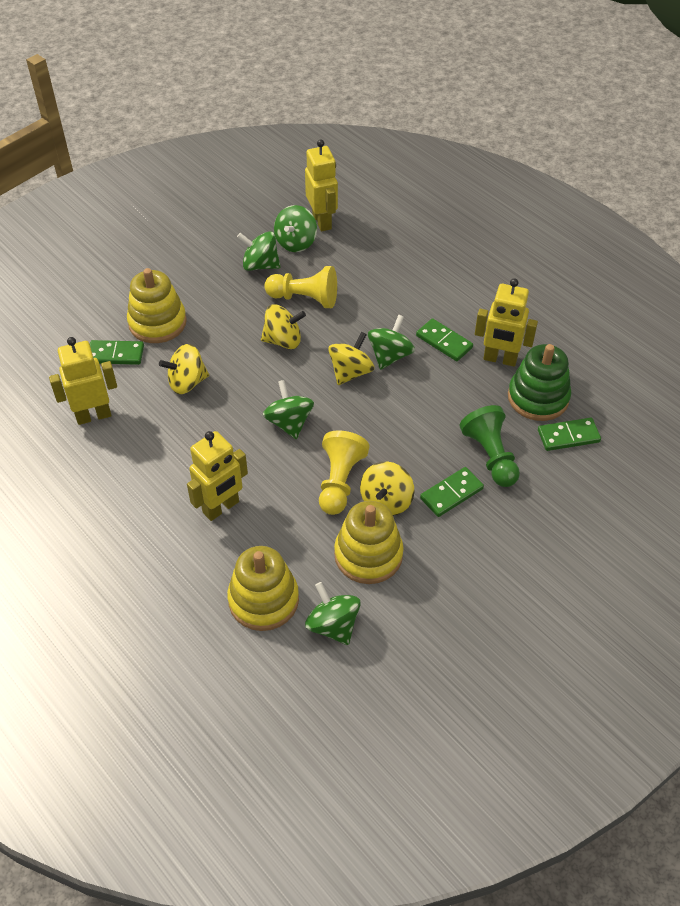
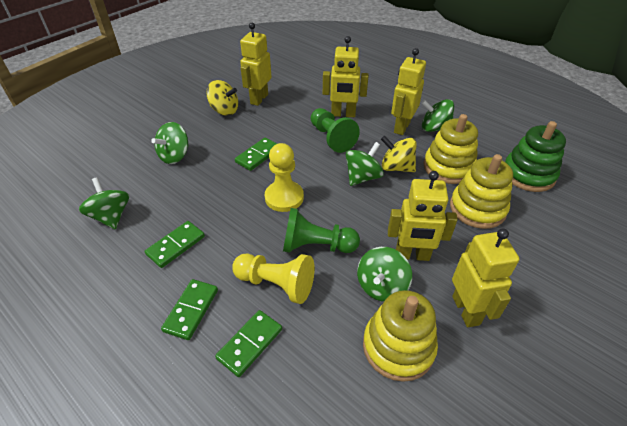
green pawn: 1 -> 2
yellow robot: 4 -> 5
yellow spinning top: 4 -> 2

